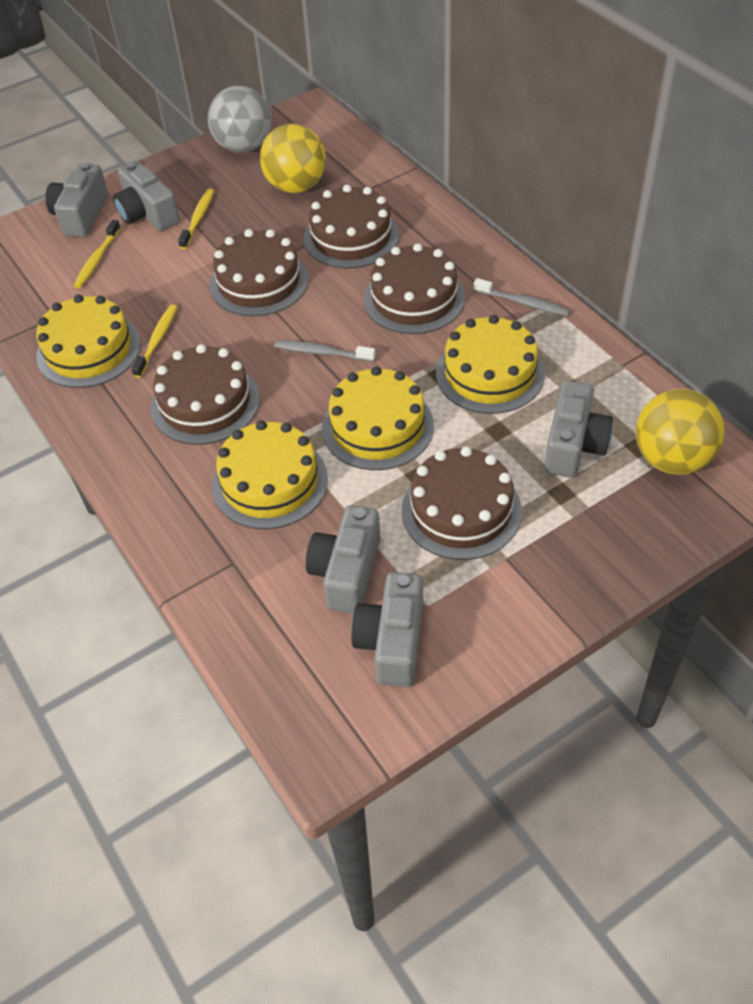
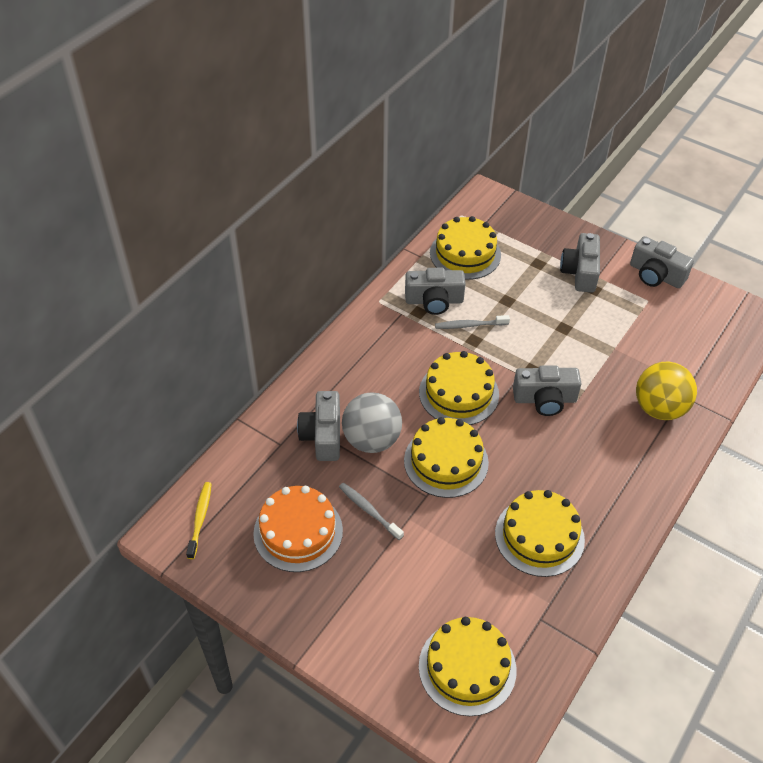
brown cake: 5 -> 0
orange cake: 0 -> 1
yellow ball: 2 -> 1
yellow cake: 4 -> 5
yellow toothbrush: 3 -> 1

